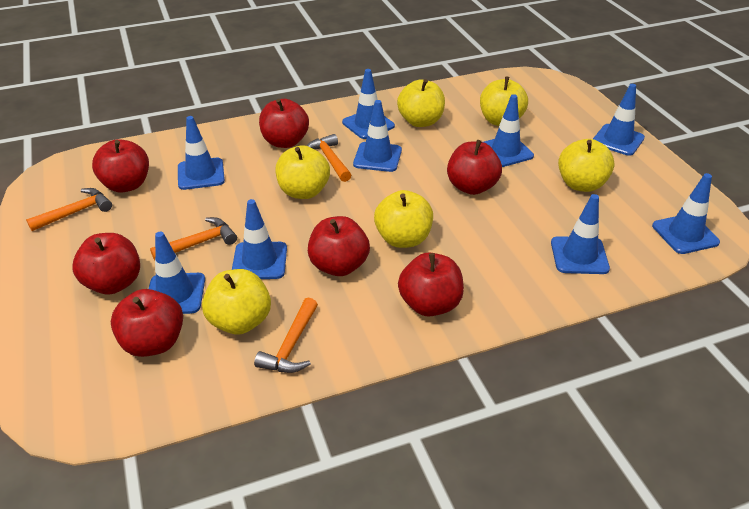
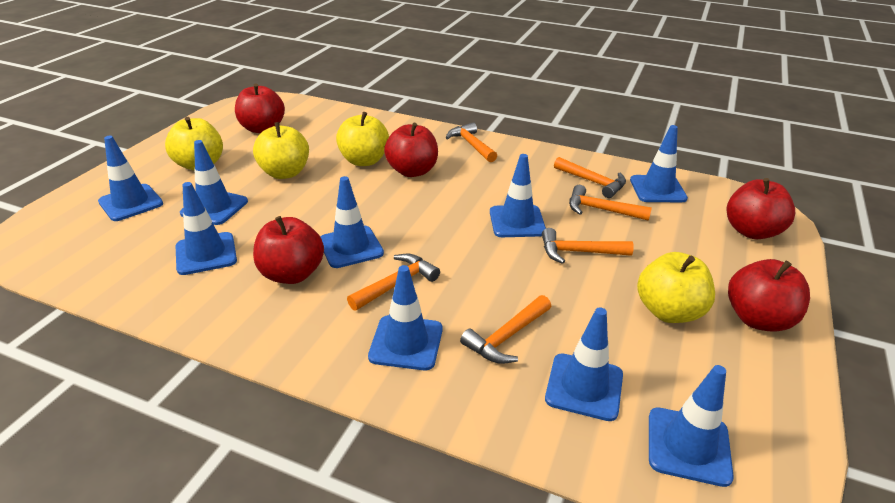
orange hammer: 4 -> 6
red apple: 7 -> 5
yellow apple: 6 -> 4

